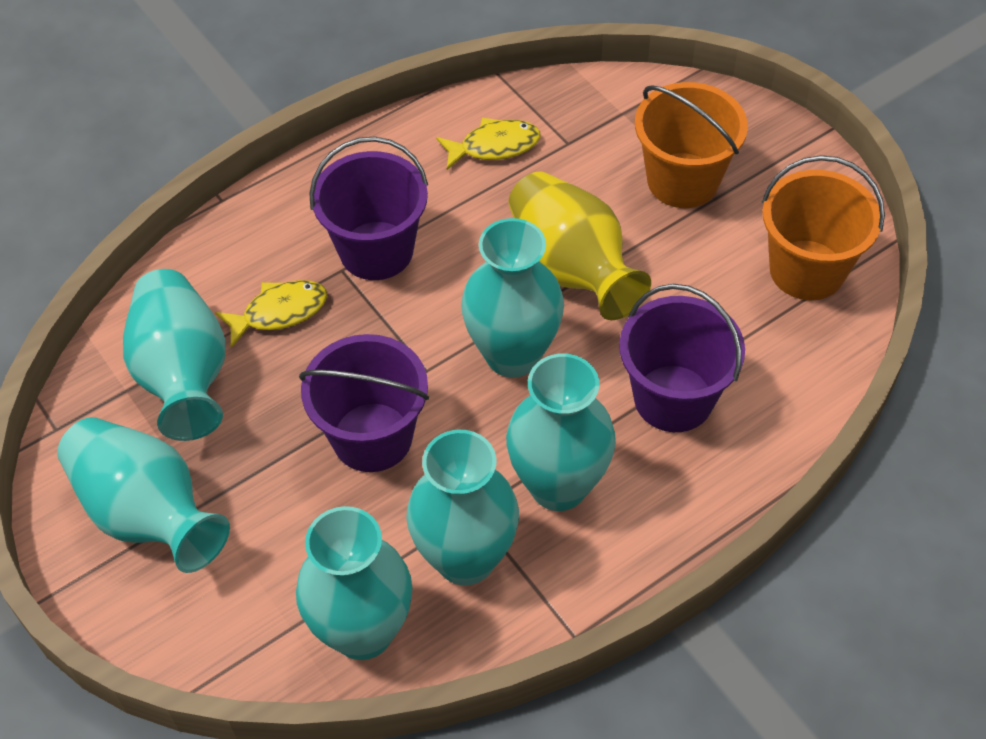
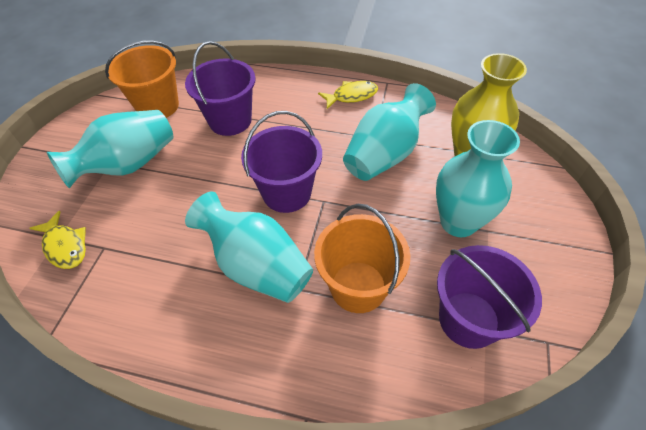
turquoise vase: 6 -> 4

